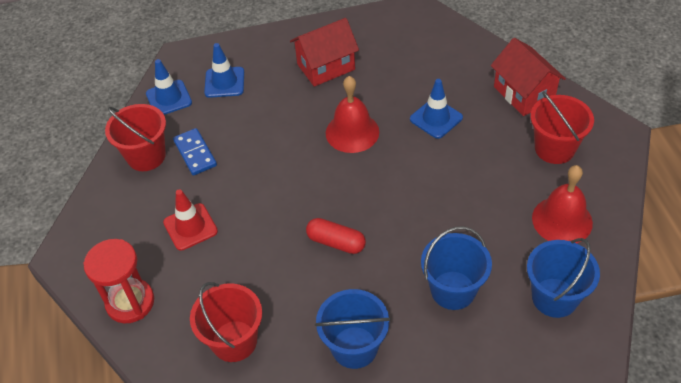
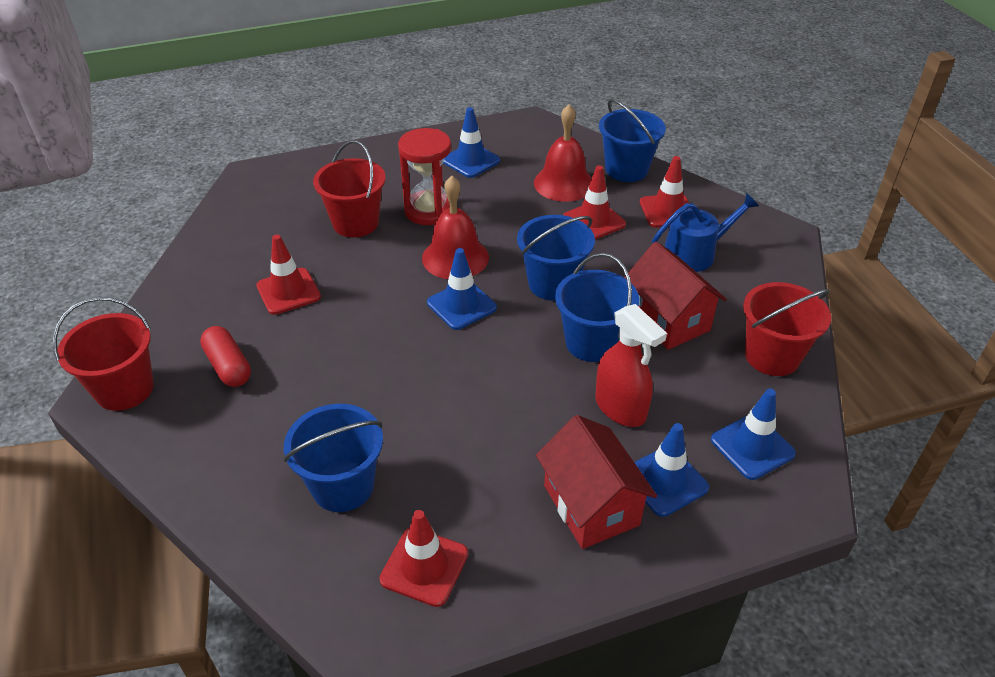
blue bucket: 3 -> 4
blue domino: 1 -> 0
blue traffic cone: 3 -> 4
blue watering can: 0 -> 1
red spray bottle: 0 -> 1
red traffic cone: 1 -> 4

